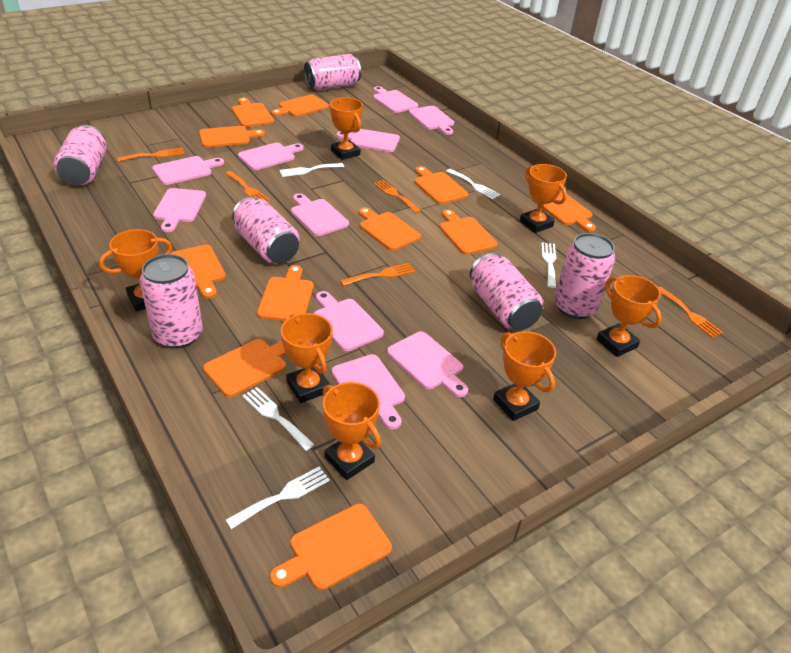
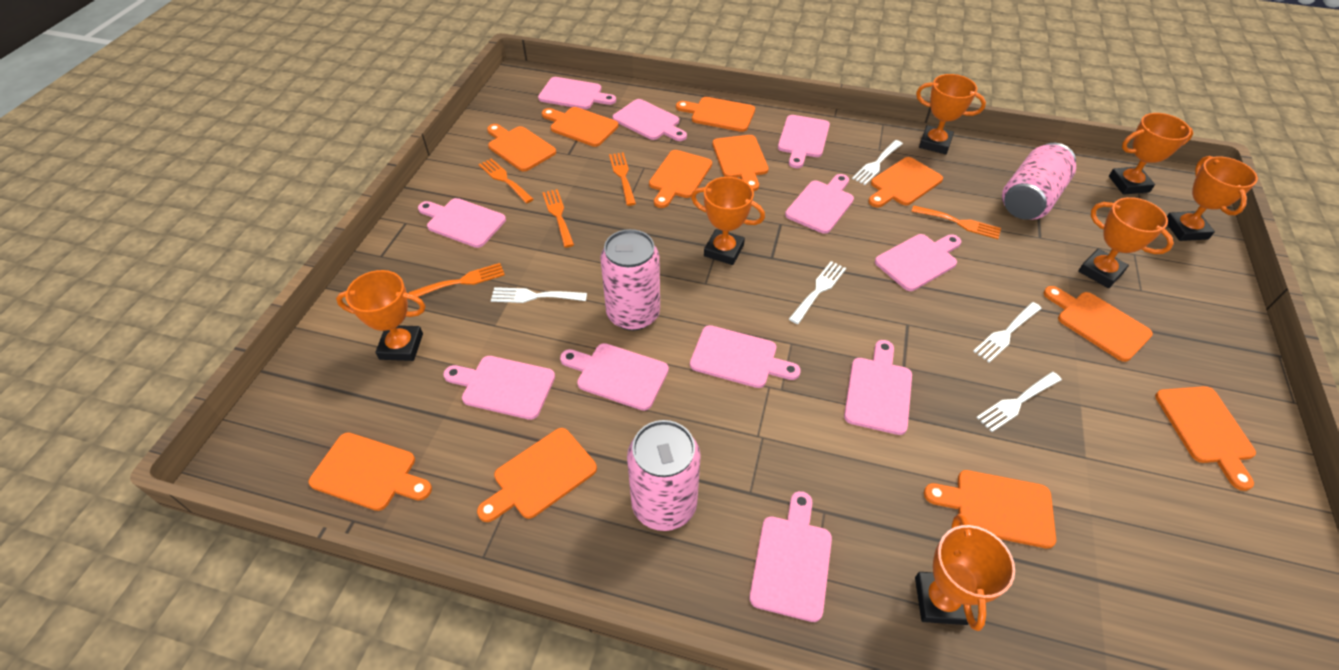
pink can: 6 -> 3
pink cutting board: 10 -> 11

